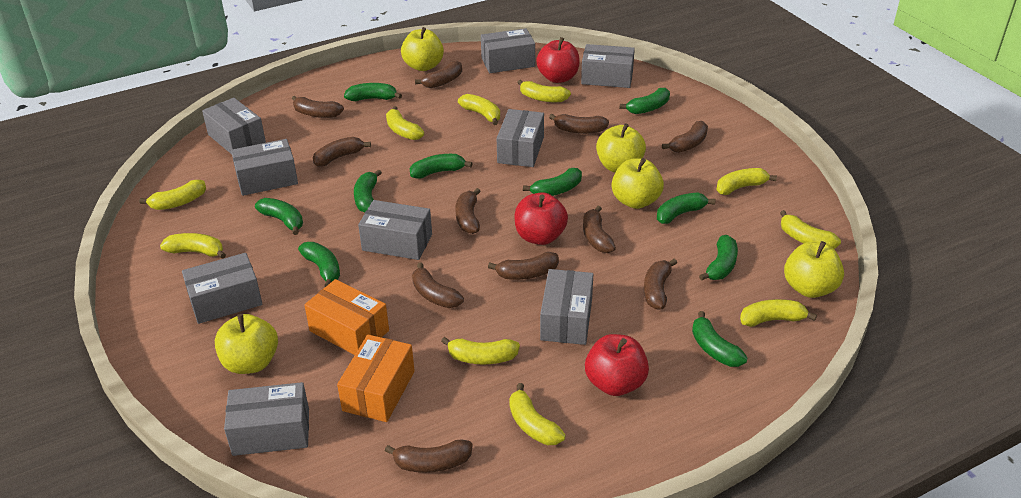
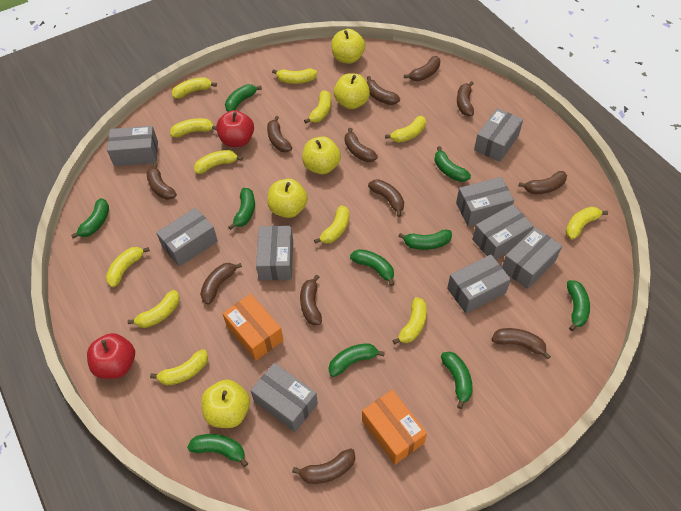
brown banana: 11 -> 12
red apple: 3 -> 2
yellow banana: 10 -> 12

